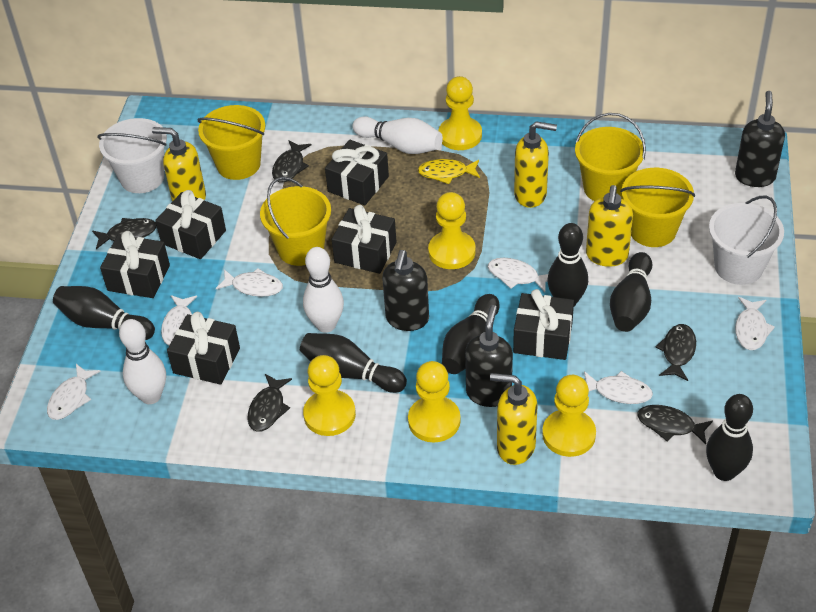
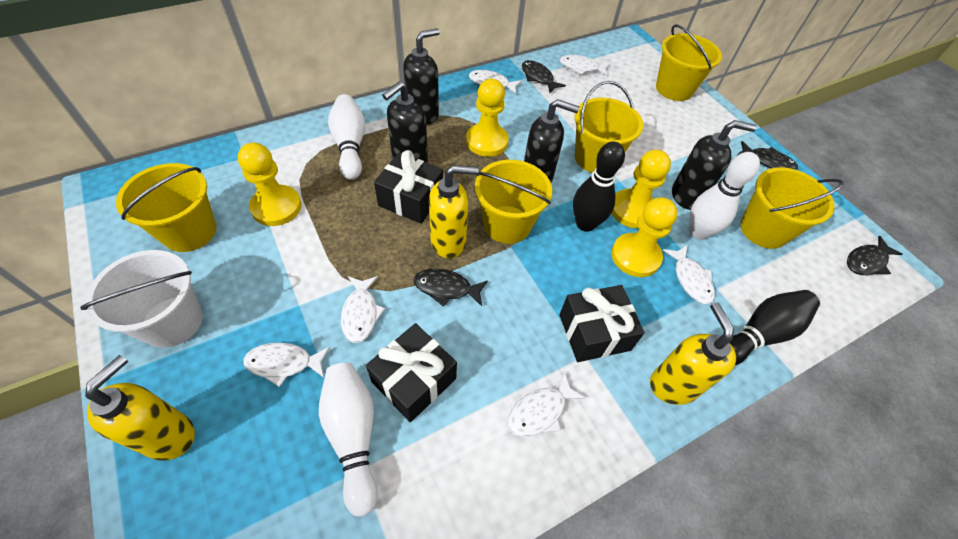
black bowling pin: 6 -> 2
black fish: 5 -> 4
black gift: 6 -> 3
black soap dispenser: 3 -> 4
white bucket: 2 -> 1
yellow bucket: 4 -> 5
yellow fish: 1 -> 0
yellow pawn: 5 -> 4
yellow soap dispenser: 4 -> 3

